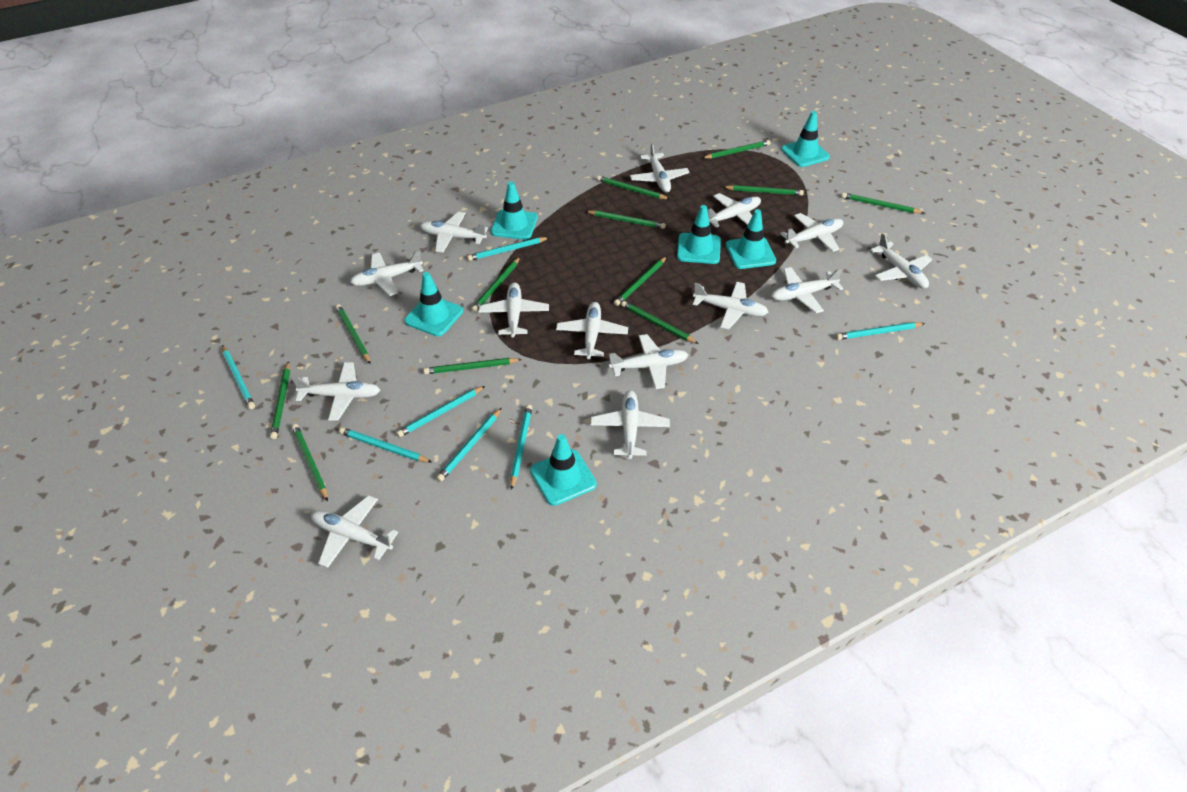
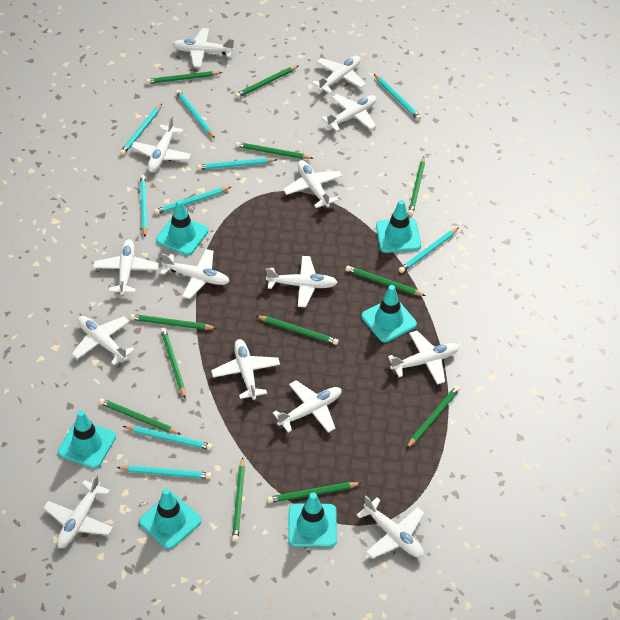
turquoise pencil: 7 -> 9

